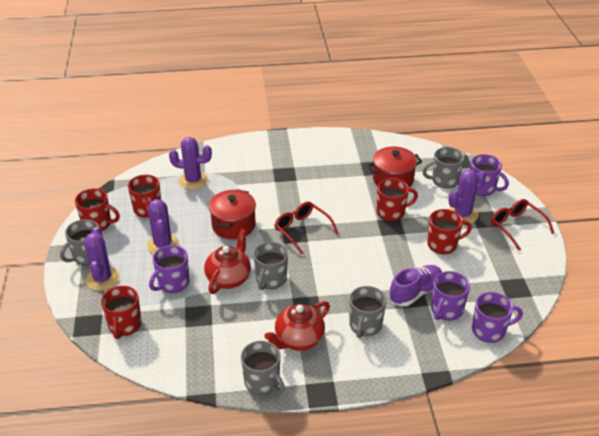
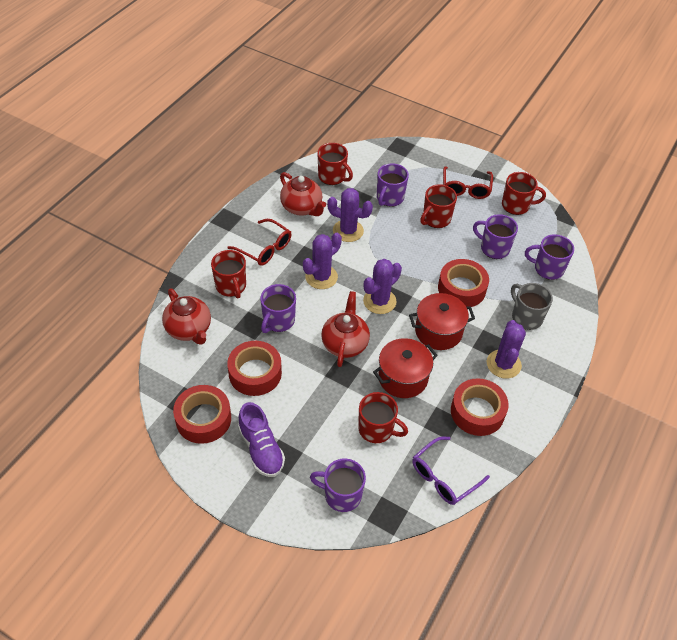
grey mug: 5 -> 1
purple glasses: 0 -> 1
purple mug: 4 -> 5
red tape: 0 -> 4
red teapot: 2 -> 3

